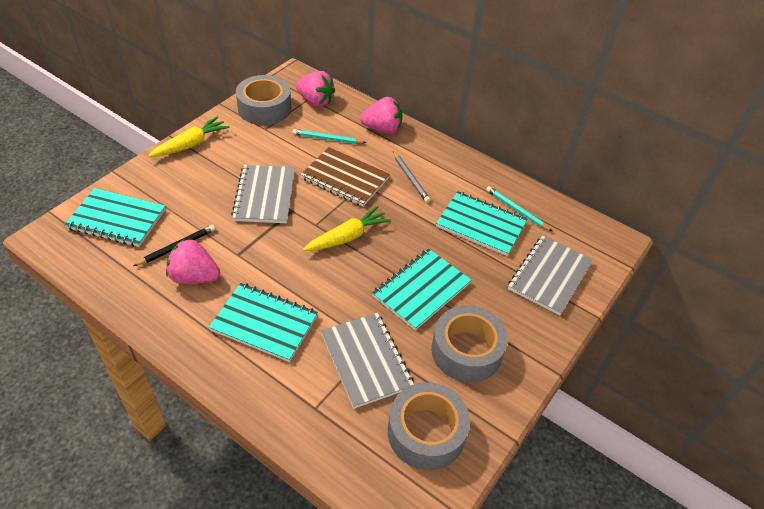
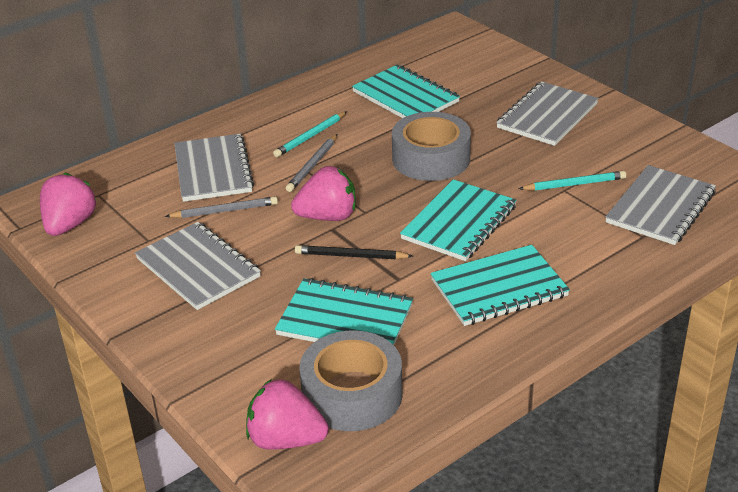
brown notebook: 1 -> 0
grey notebook: 3 -> 4
grey pencil: 1 -> 2
grey tape: 3 -> 2
yellow carrot: 2 -> 0

